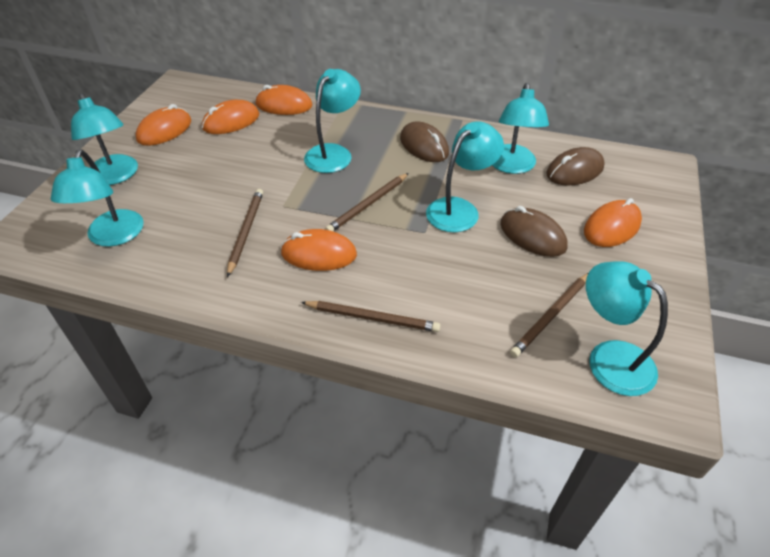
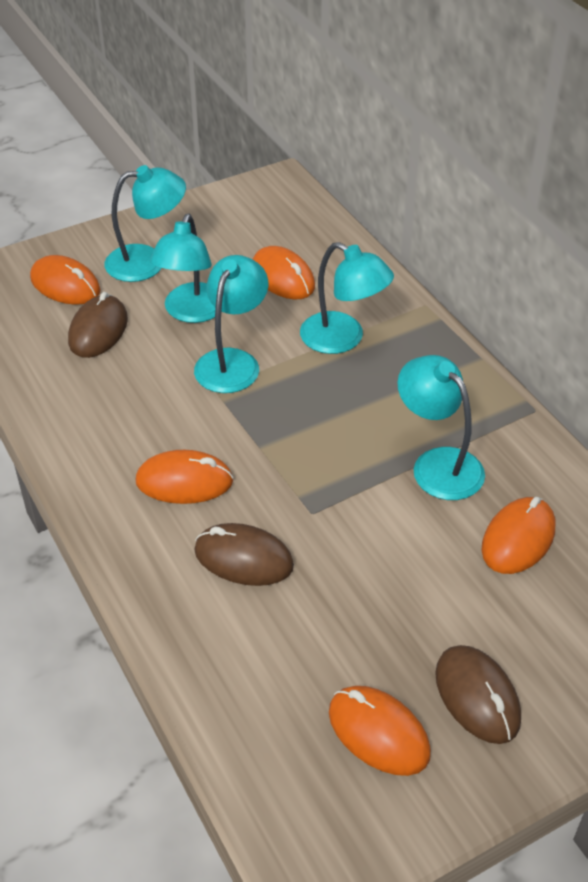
brown pencil: 4 -> 0
turquoise lamp: 6 -> 5

